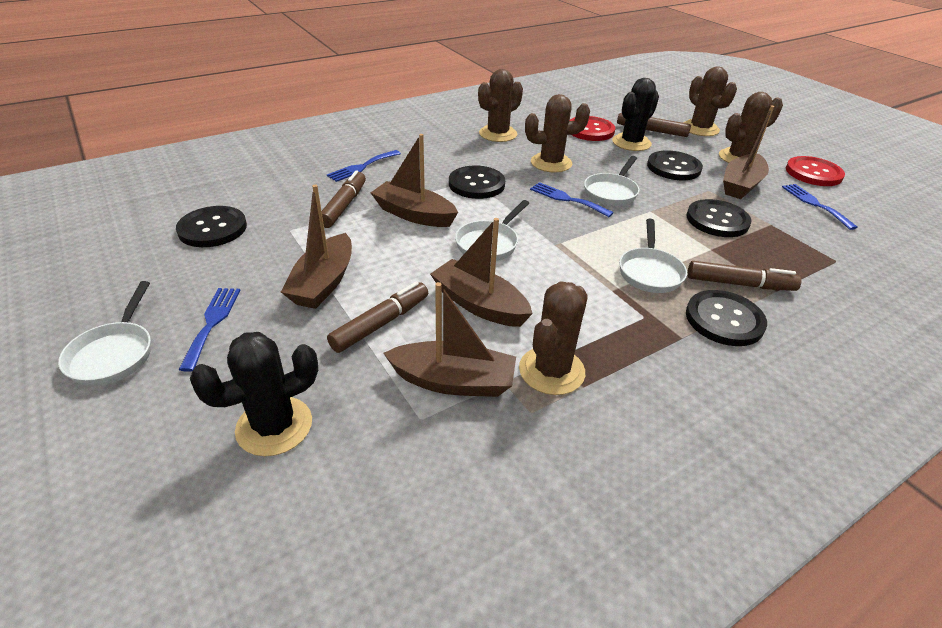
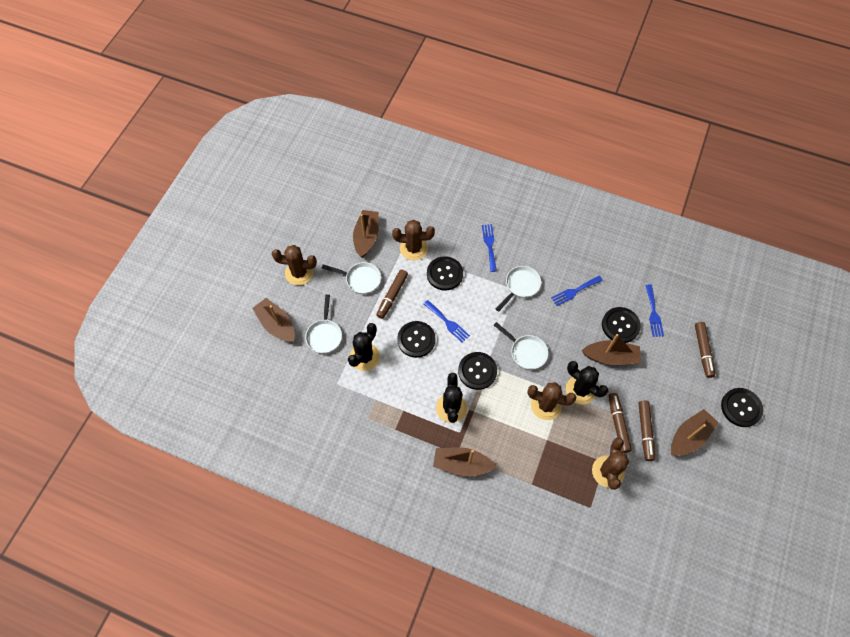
black cactus: 2 -> 3
brown cactus: 5 -> 4
red button: 2 -> 0

